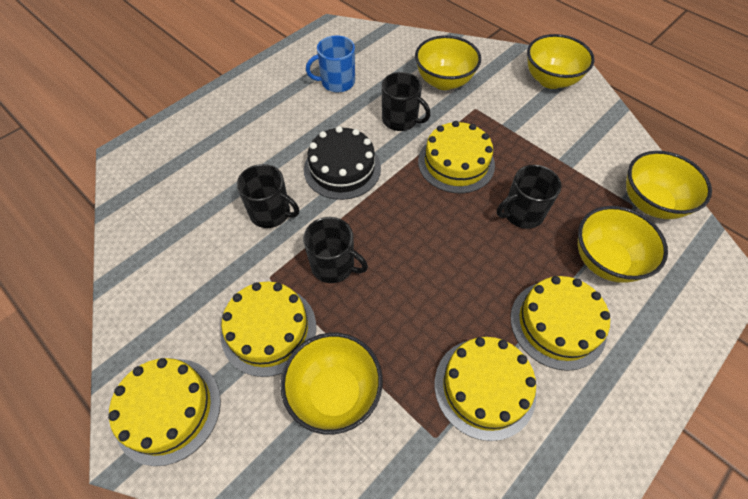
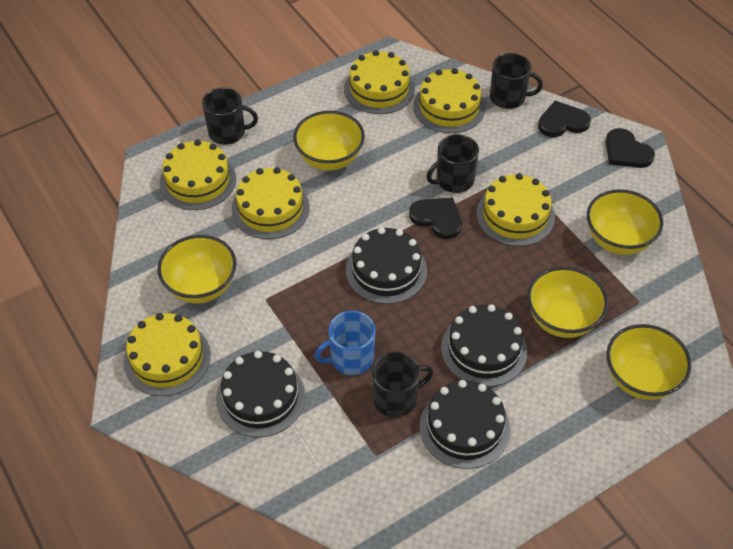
black cake: 1 -> 4
black heart: 0 -> 3
yellow cake: 5 -> 6

